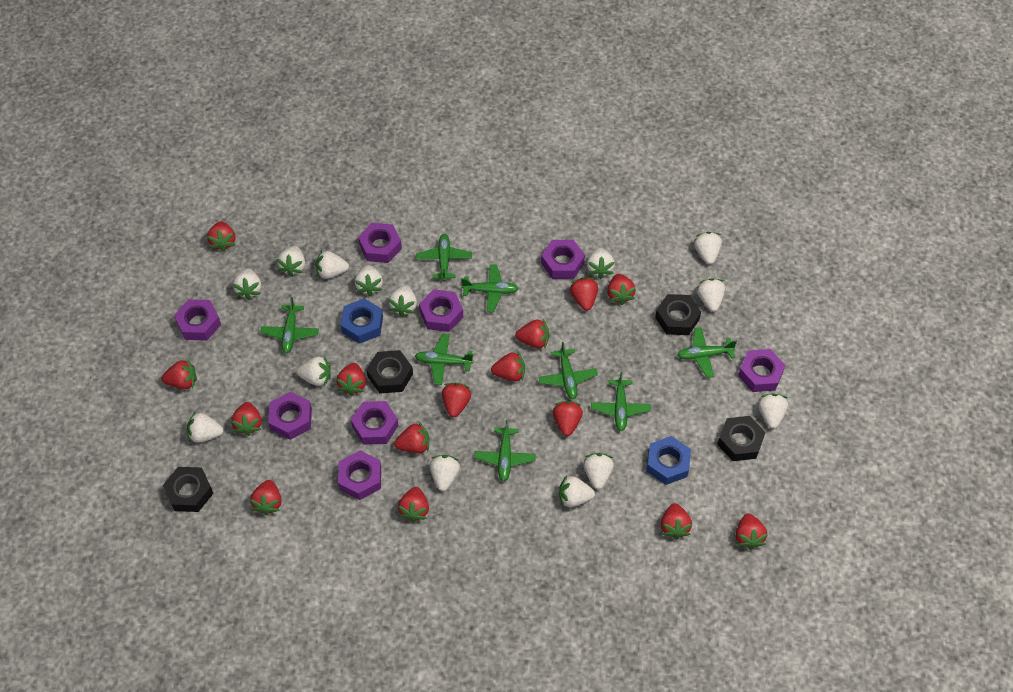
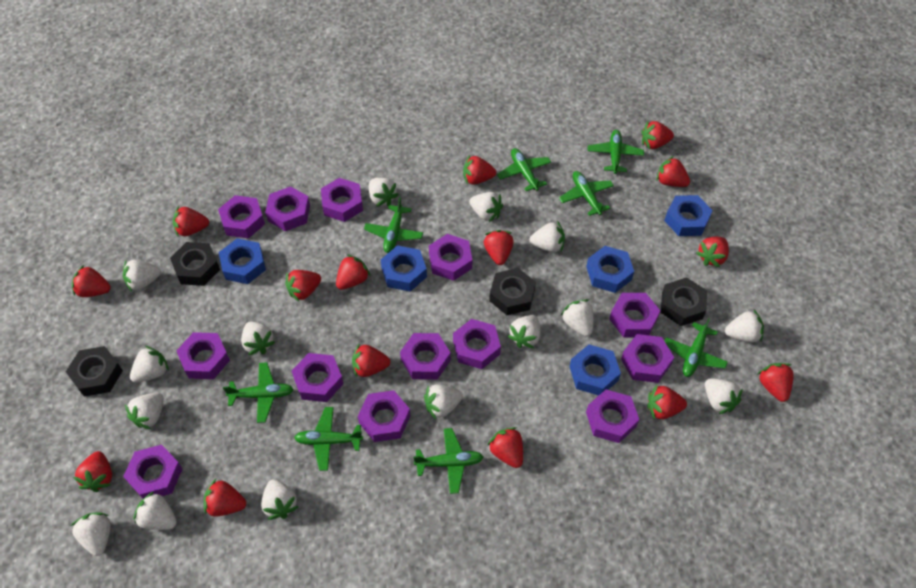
blue nut: 2 -> 5
purple nut: 8 -> 13
white strawberry: 14 -> 15

